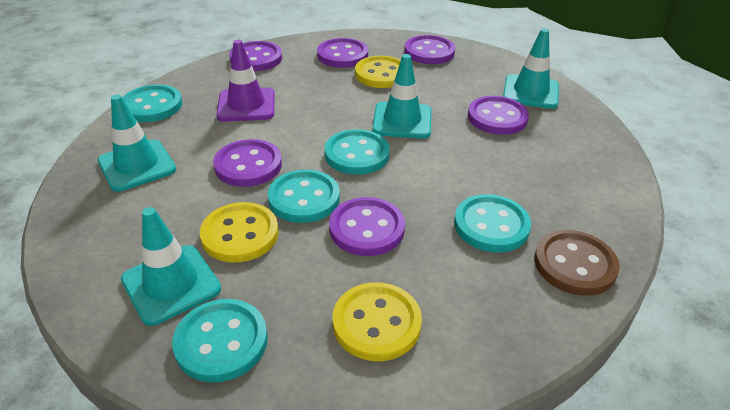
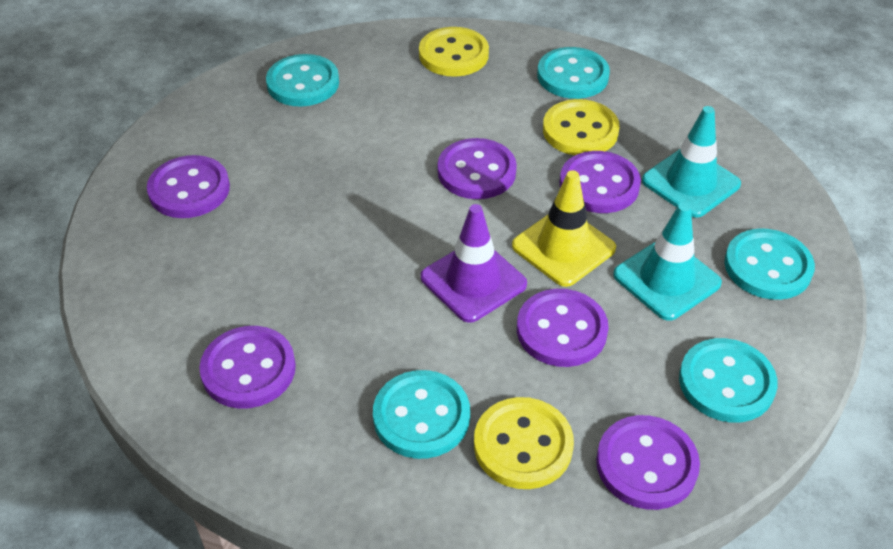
brown button: 1 -> 0
turquoise traffic cone: 4 -> 2
yellow traffic cone: 0 -> 1

